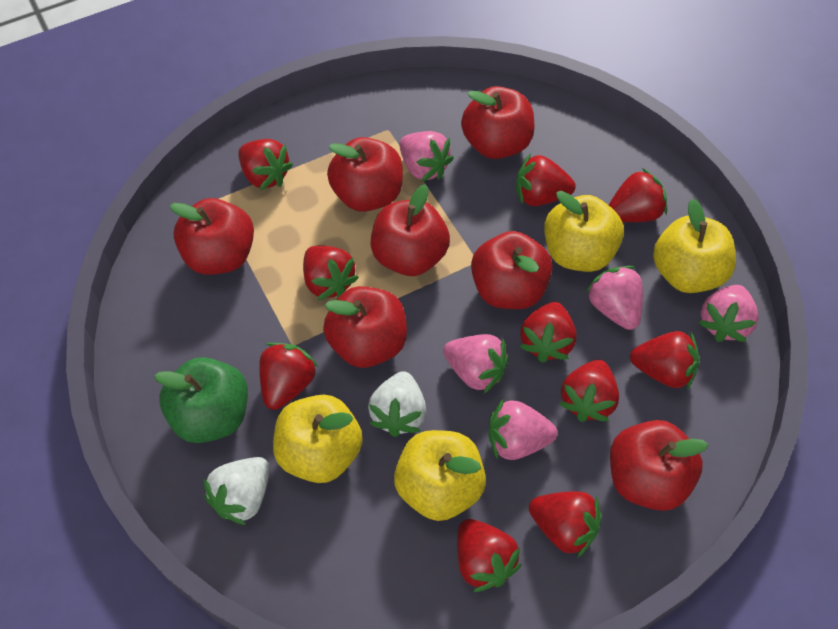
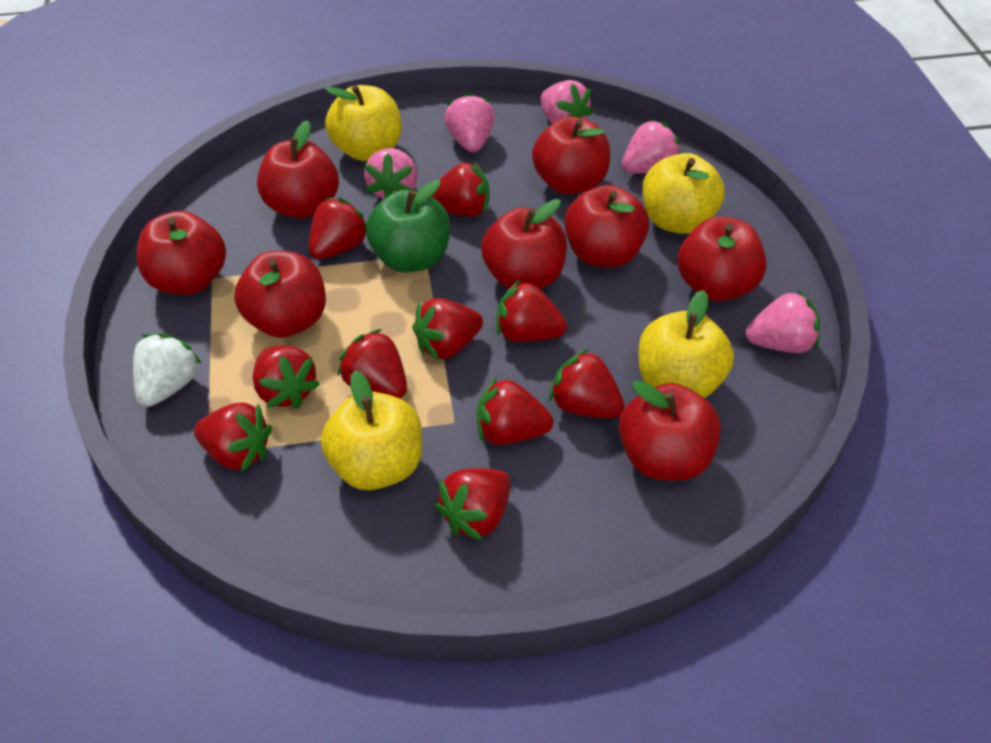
red apple: 7 -> 8
white strawberry: 2 -> 1

